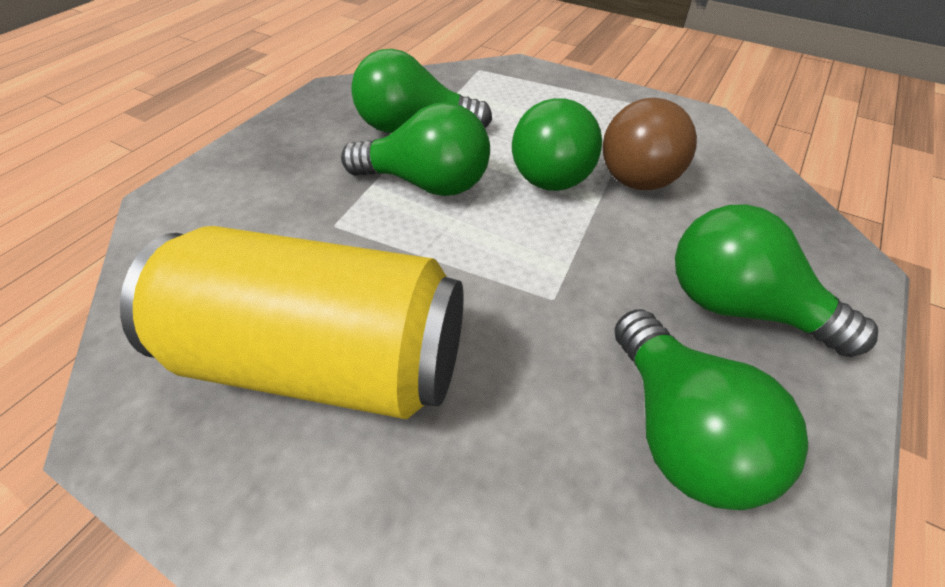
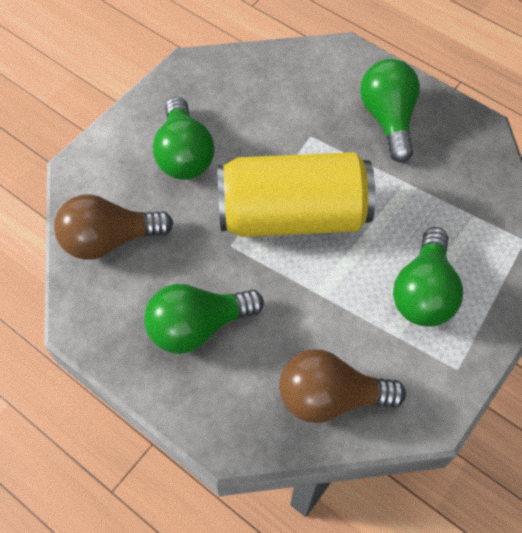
brown light bulb: 1 -> 2
green light bulb: 5 -> 4

